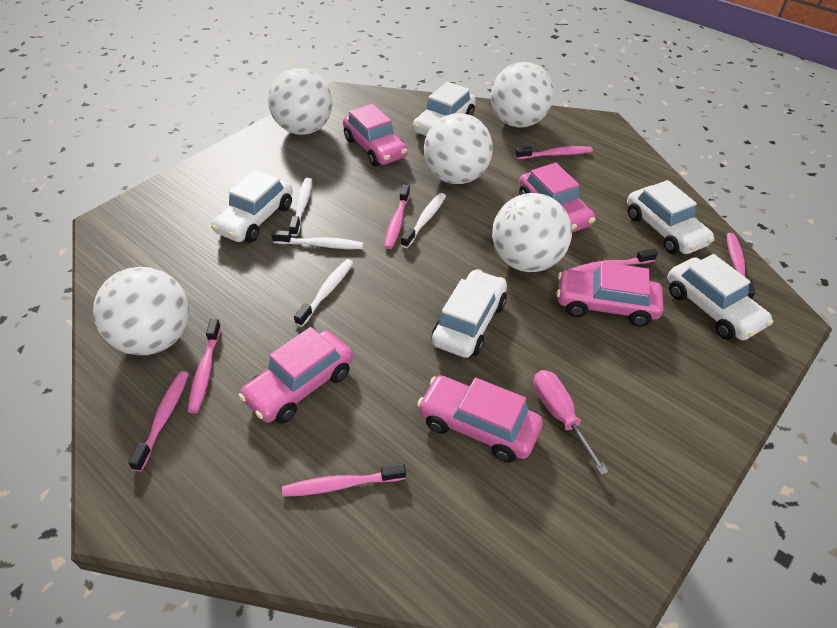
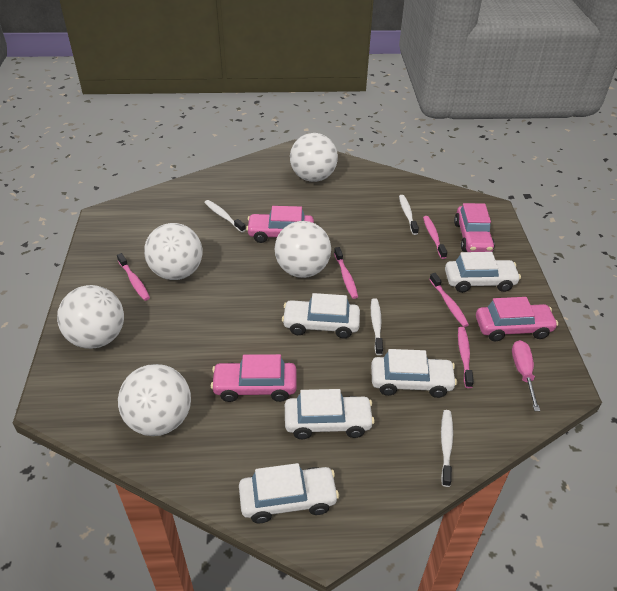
pink car: 5 -> 4
pink toothbrush: 7 -> 5

